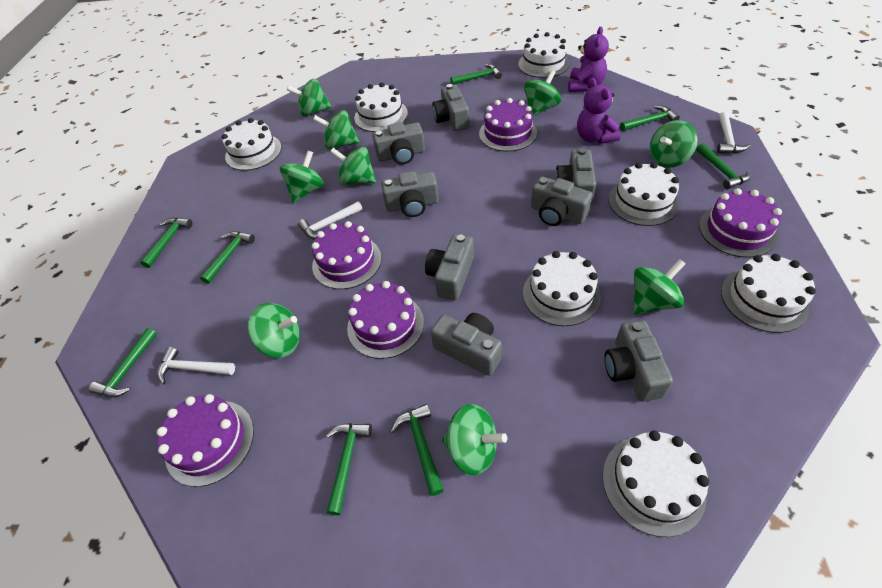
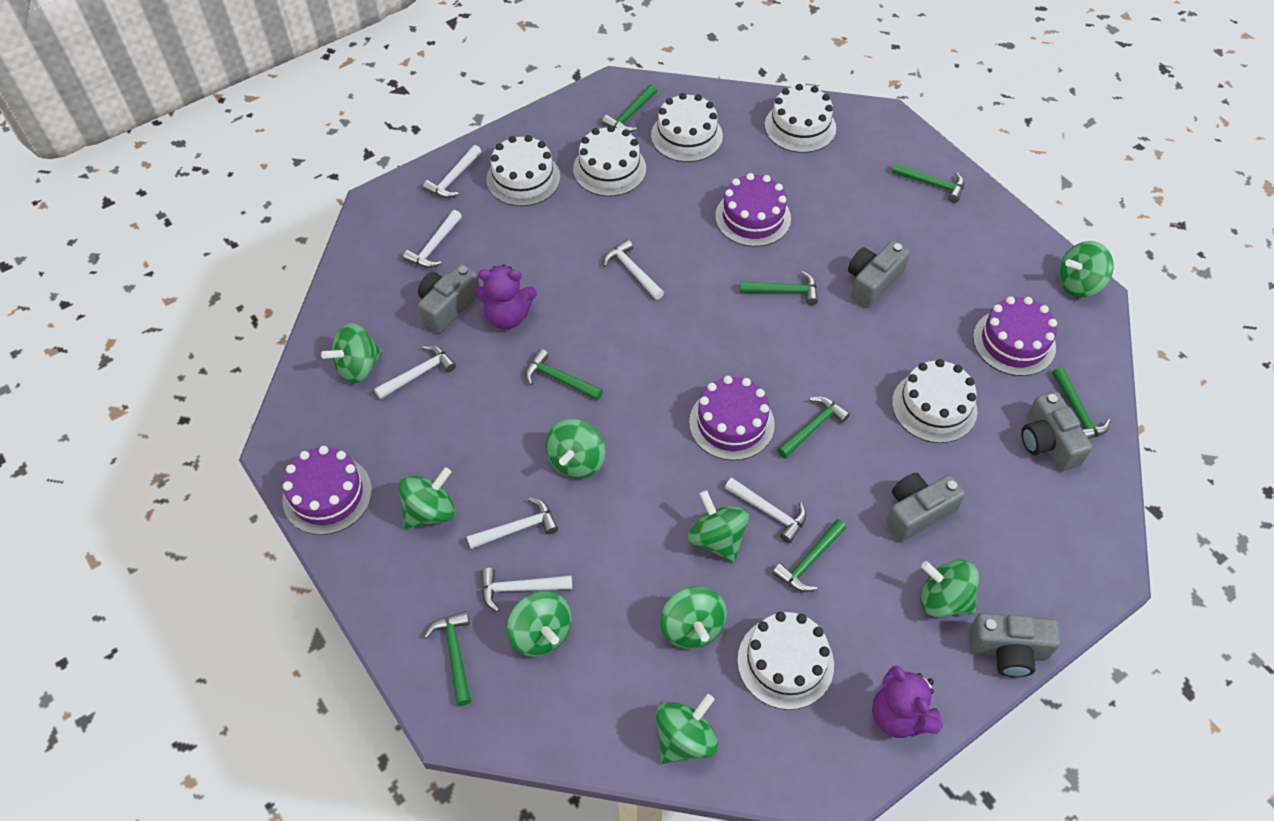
grey camera: 8 -> 5
purple cake: 5 -> 4
white cake: 7 -> 6
white hammer: 3 -> 7

